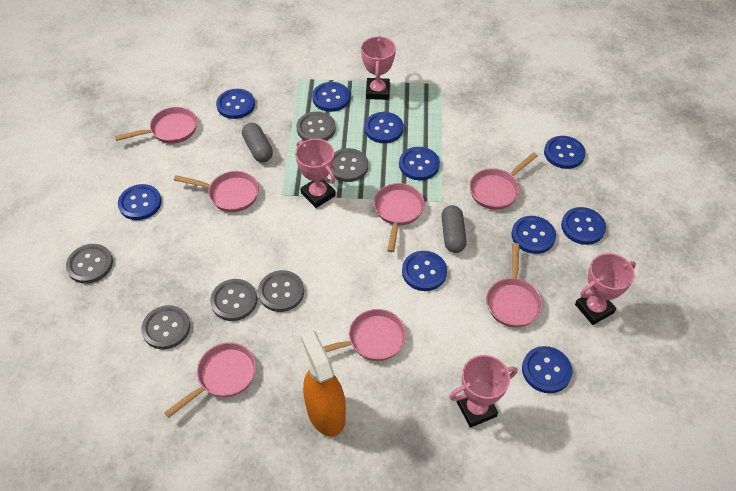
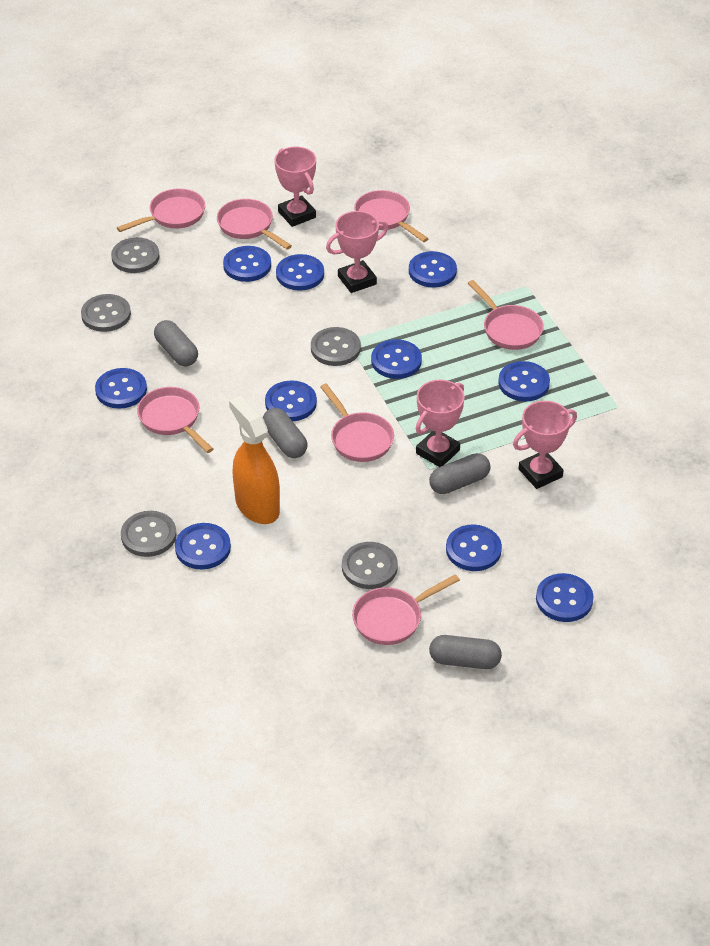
grey button: 6 -> 5
grey capsule: 2 -> 4

